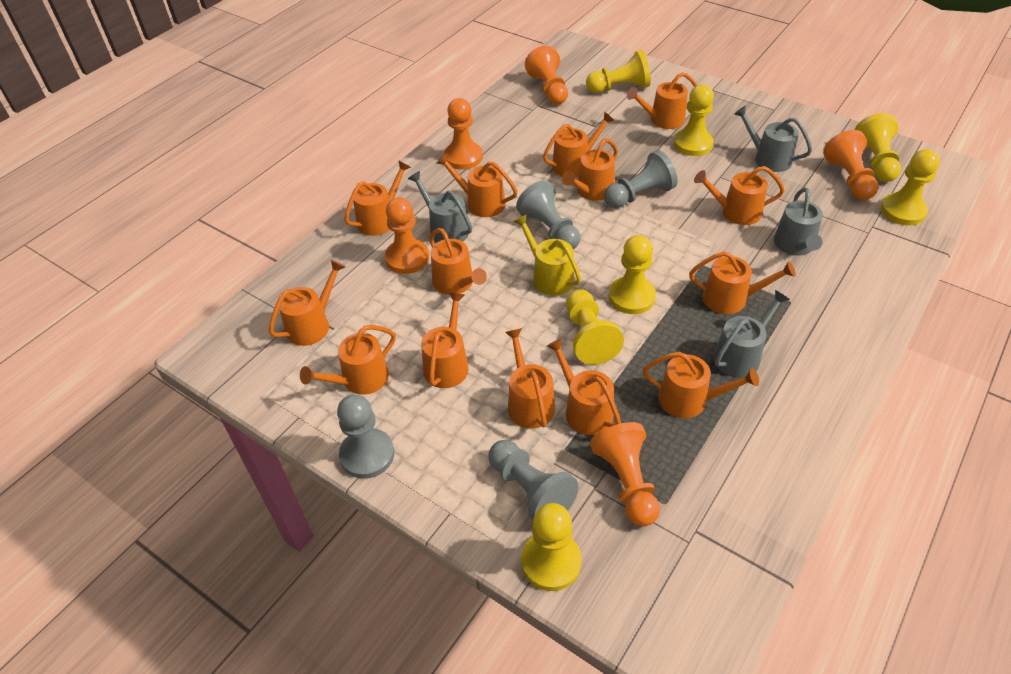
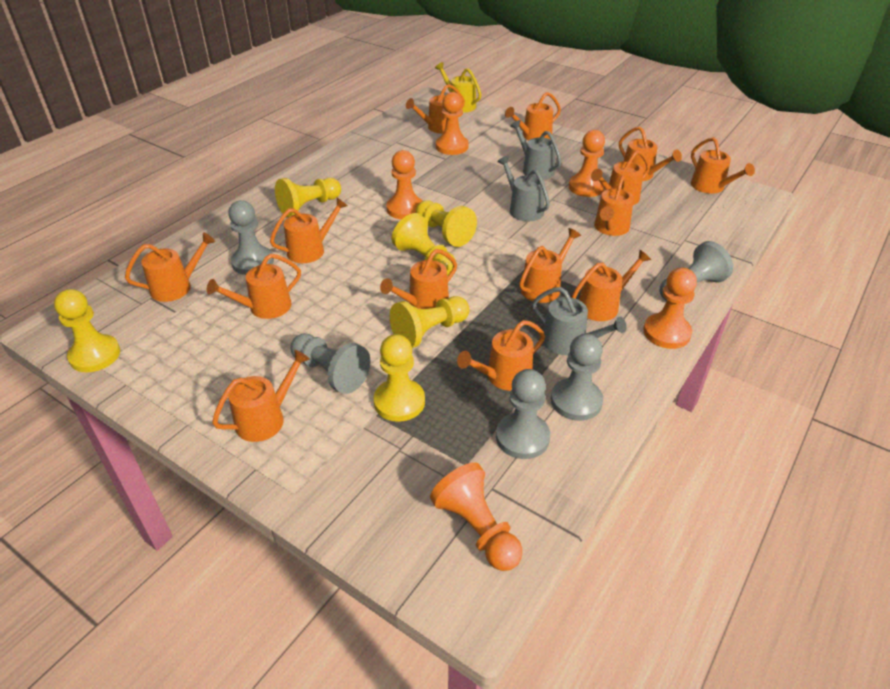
grey pawn: 4 -> 5
grey watering can: 4 -> 3
yellow pawn: 7 -> 6

